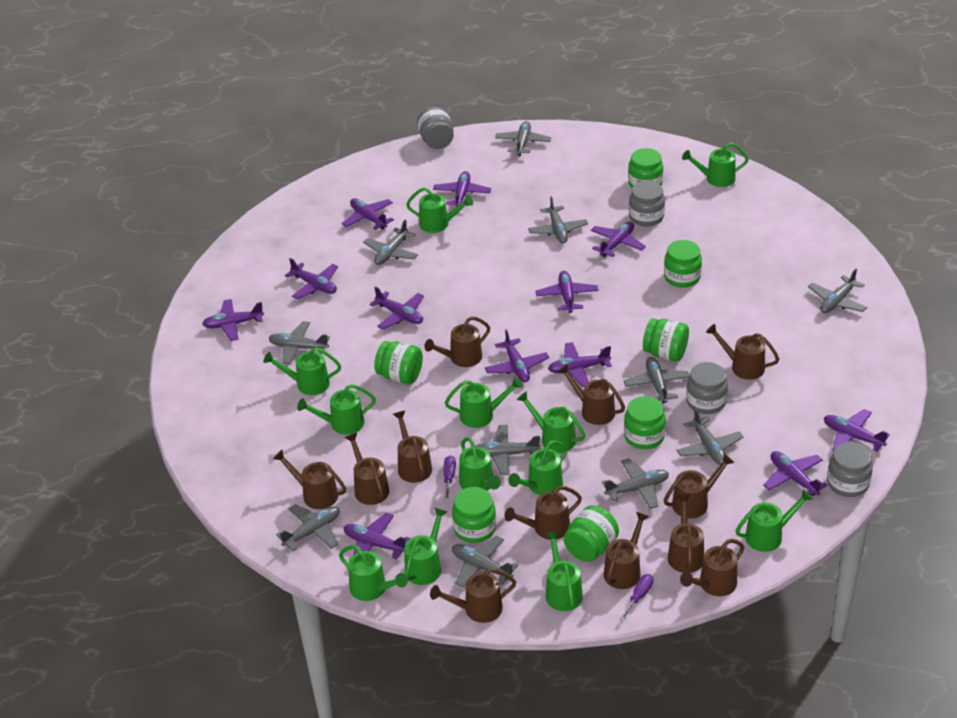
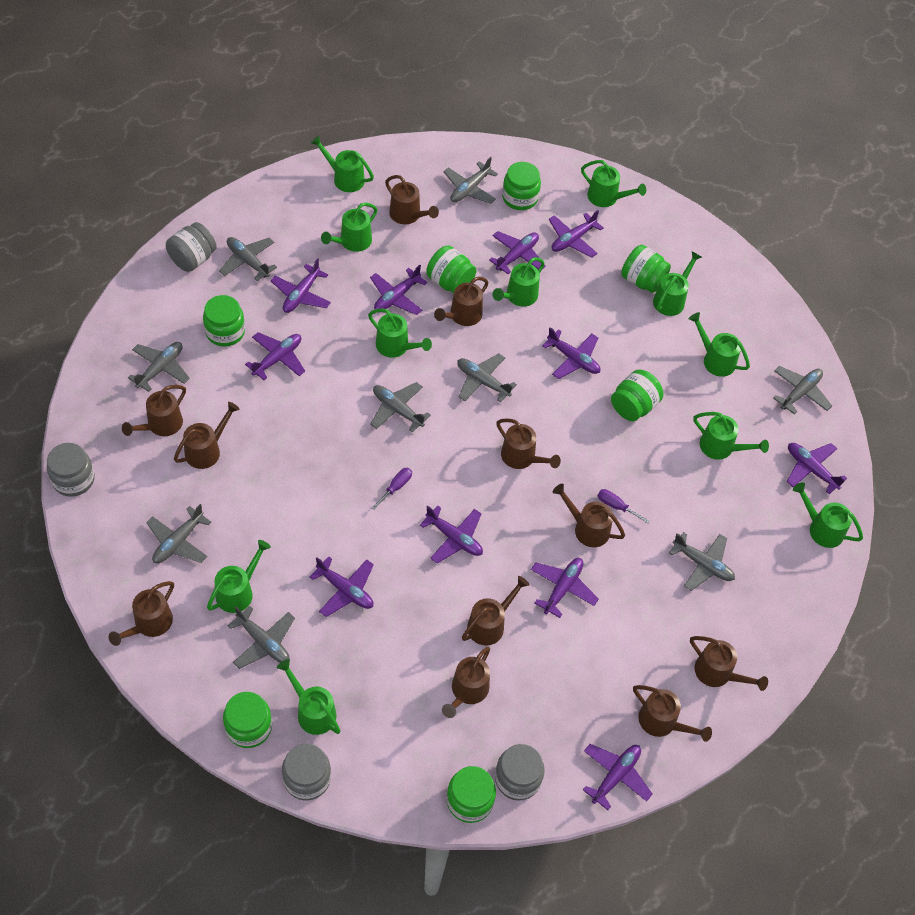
brown watering can: 12 -> 11
green watering can: 12 -> 11
grey plane: 11 -> 9
purple plane: 12 -> 11

